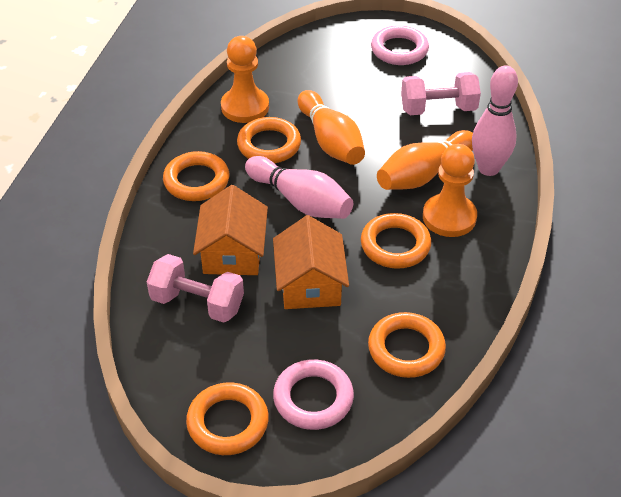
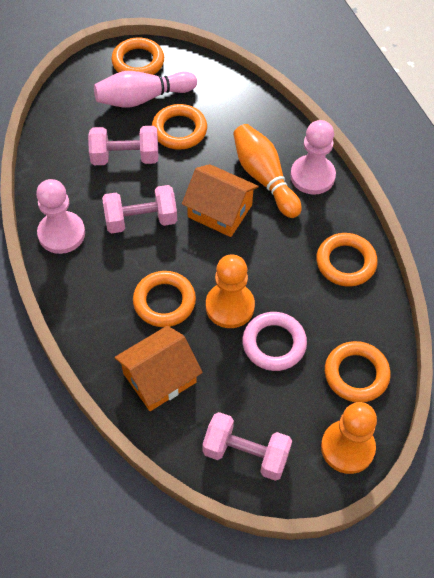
orange bowling pin: 2 -> 1
pink bowling pin: 2 -> 1
pink dumbbell: 2 -> 3
pink pawn: 0 -> 2
pink ring: 2 -> 1

